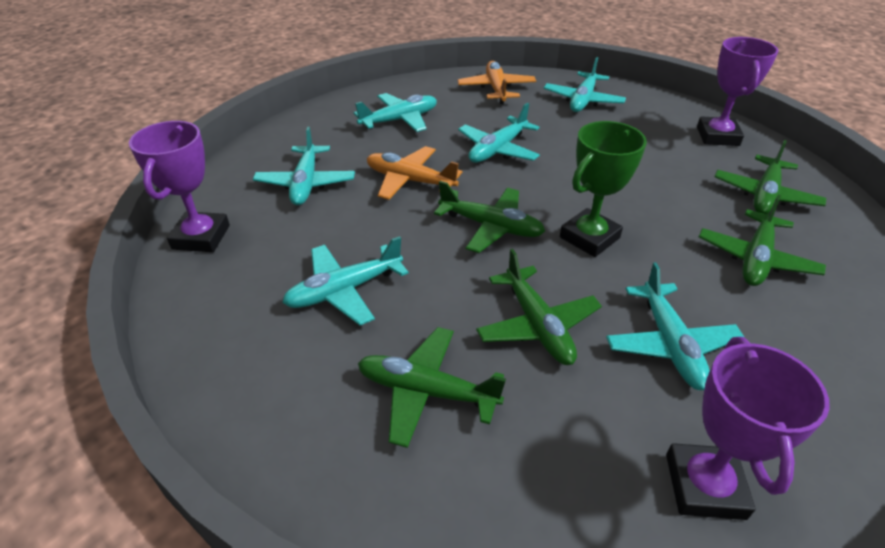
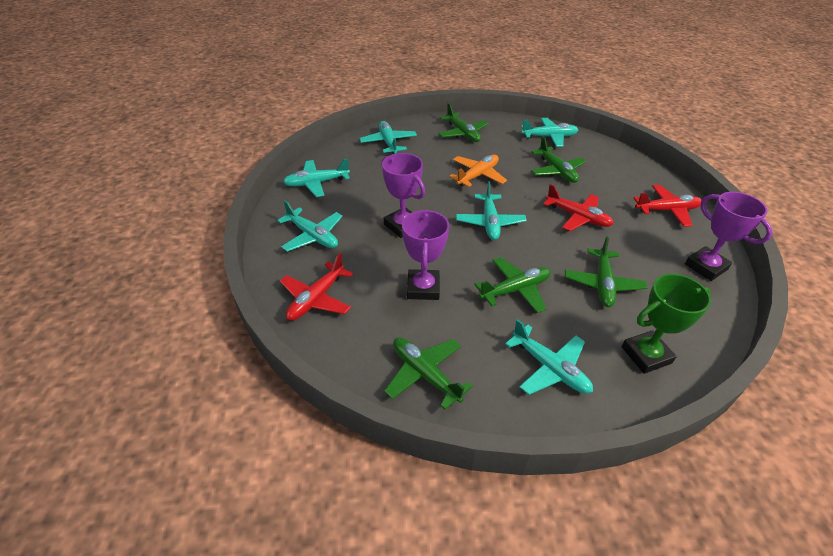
orange plane: 2 -> 1
red plane: 0 -> 3

